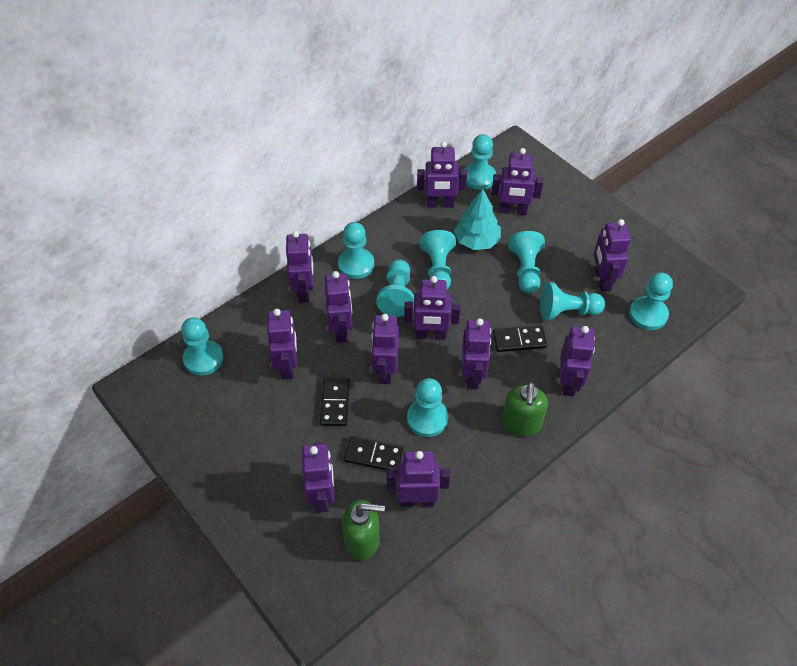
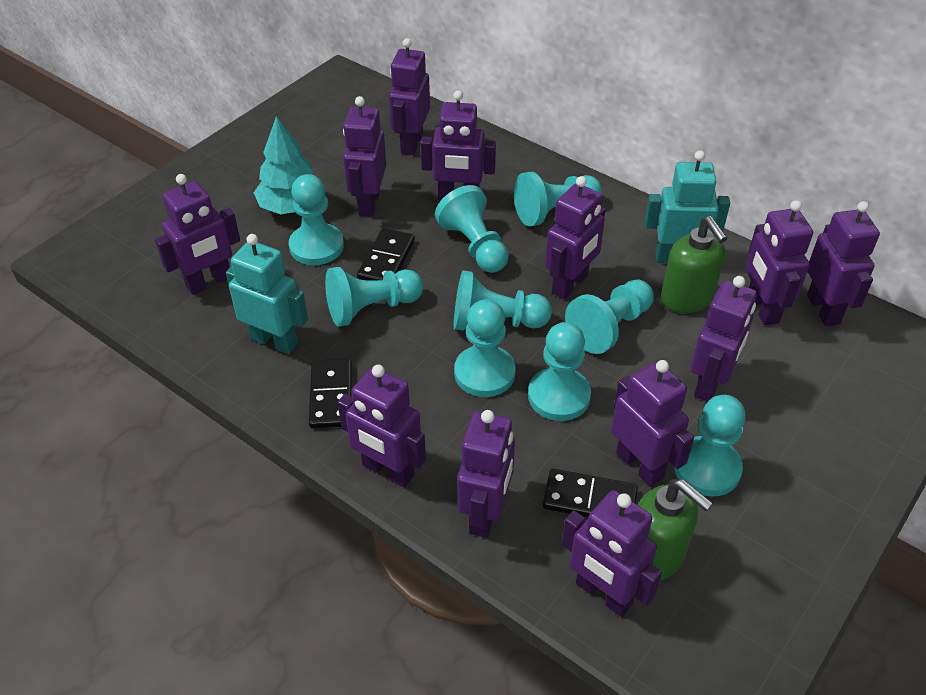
turquoise robot: 0 -> 2

